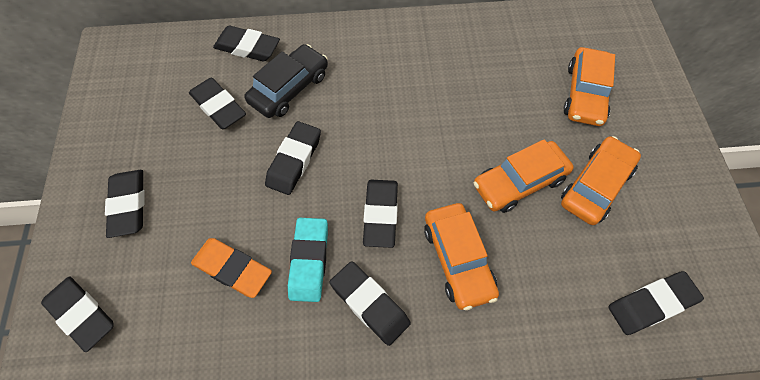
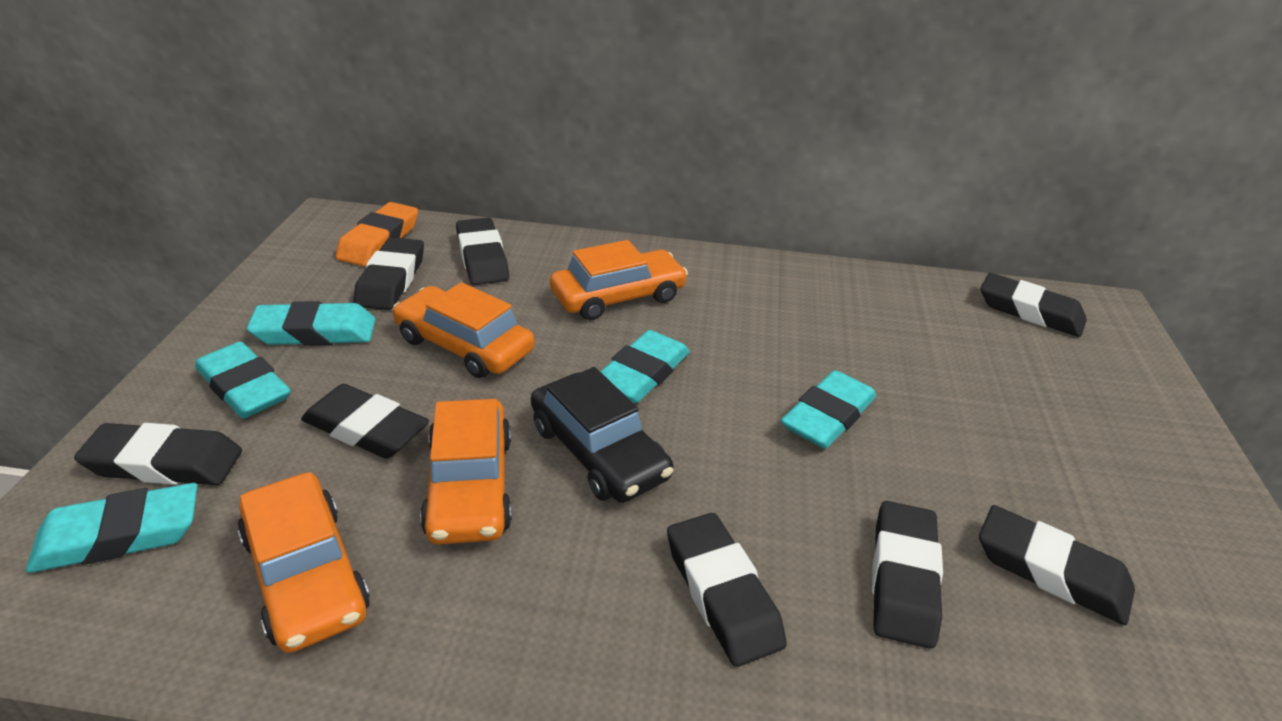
turquoise eraser: 1 -> 5

